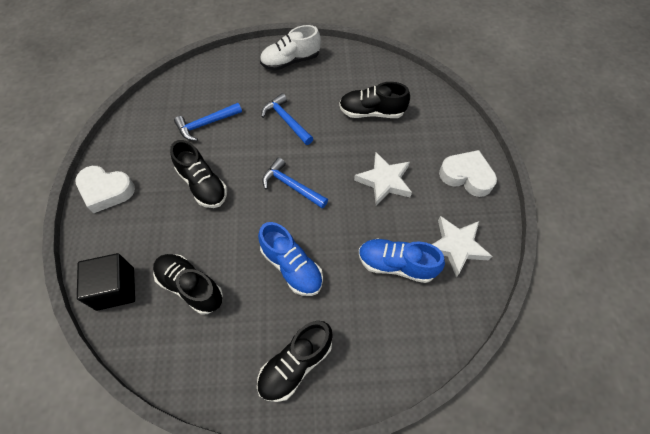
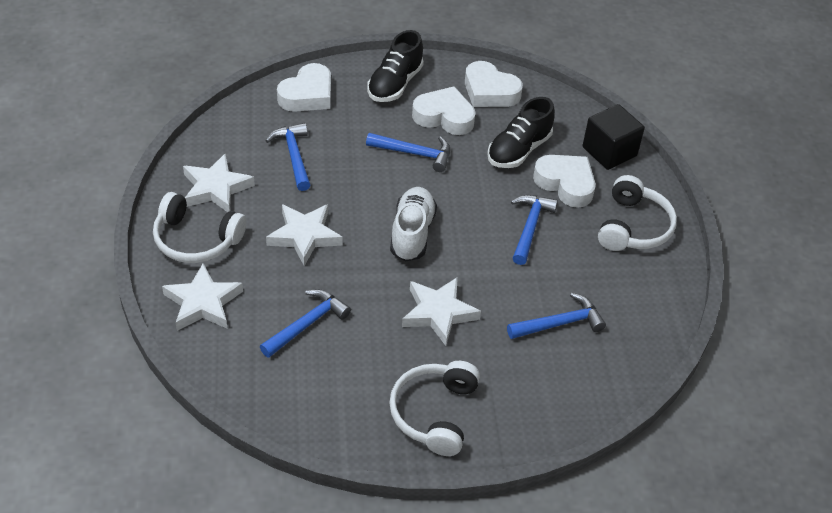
black shoe: 4 -> 2
blue hammer: 3 -> 5
blue shoe: 2 -> 0
white headphones: 0 -> 3
white heart: 2 -> 4
white star: 2 -> 4

